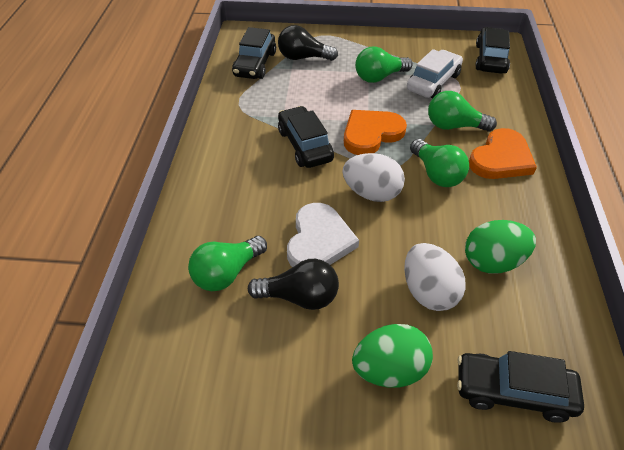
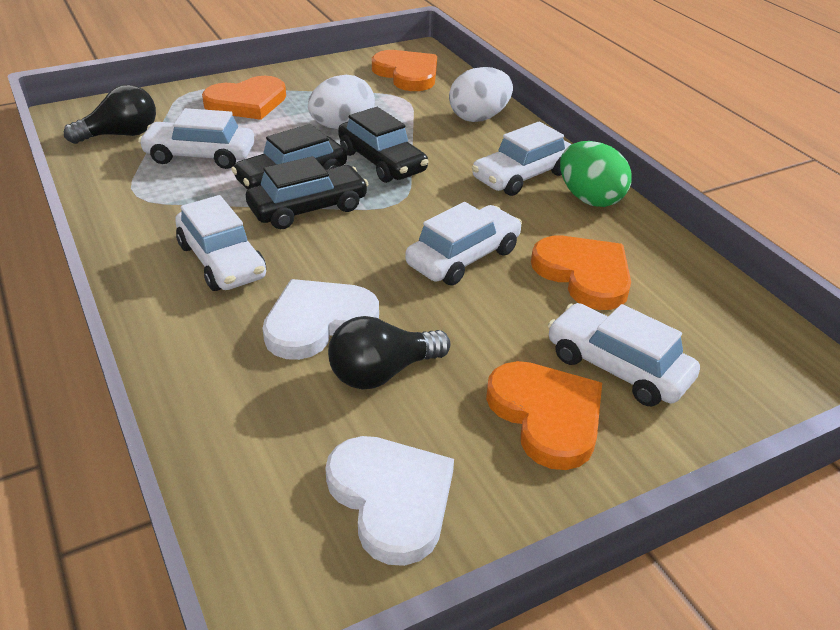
black car: 4 -> 3
green egg: 2 -> 1
green light bulb: 4 -> 0
orange heart: 2 -> 4
white car: 1 -> 5
white heart: 1 -> 2

